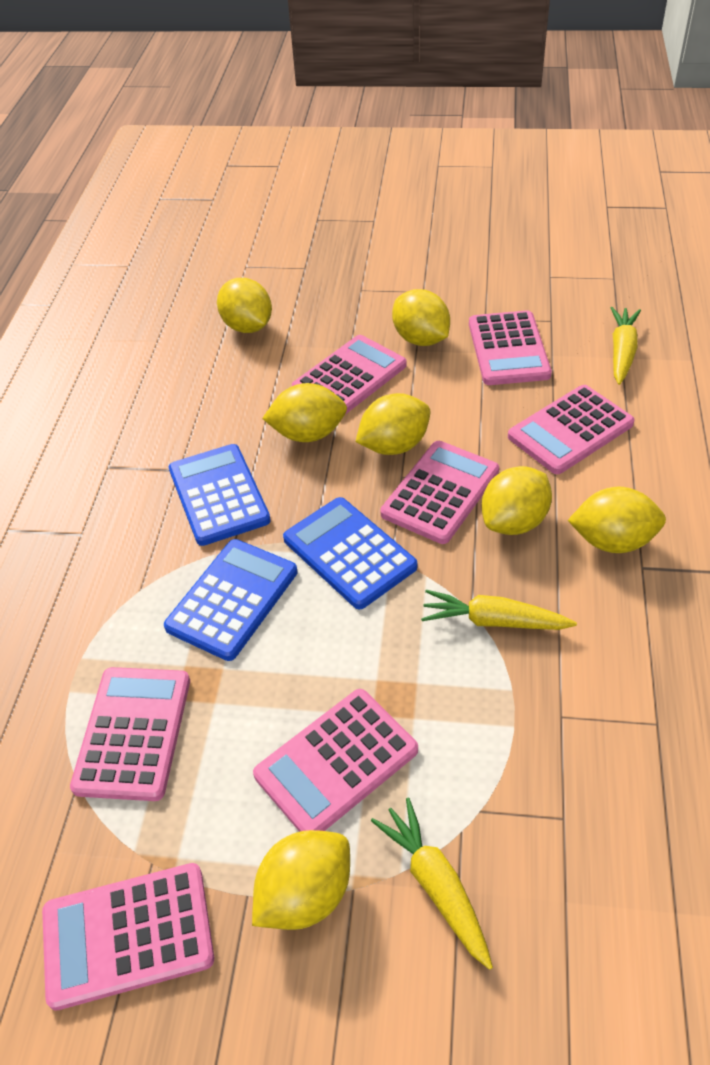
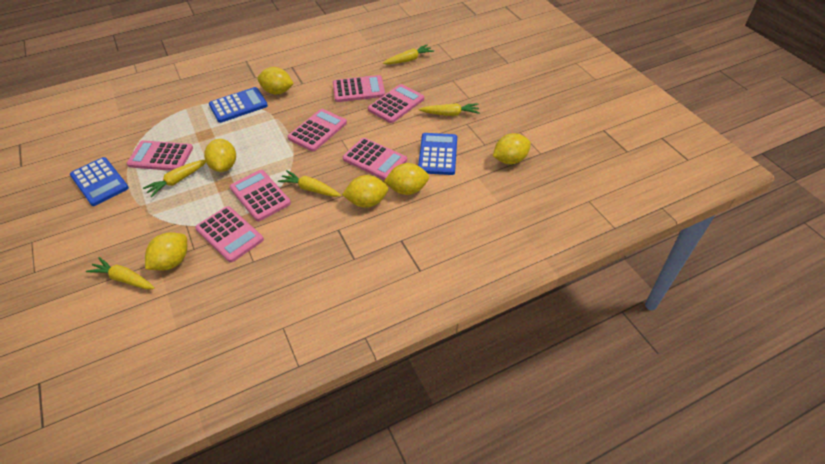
yellow carrot: 3 -> 5
yellow lemon: 7 -> 6

